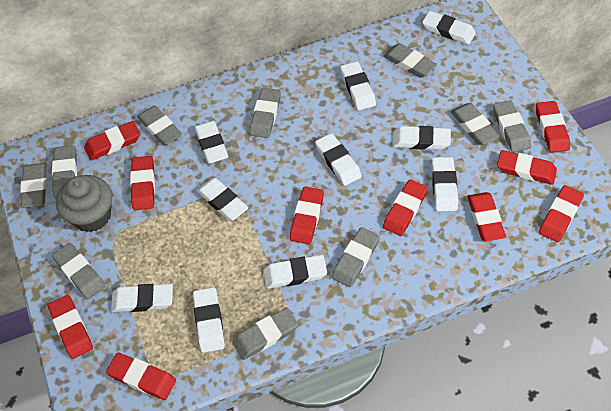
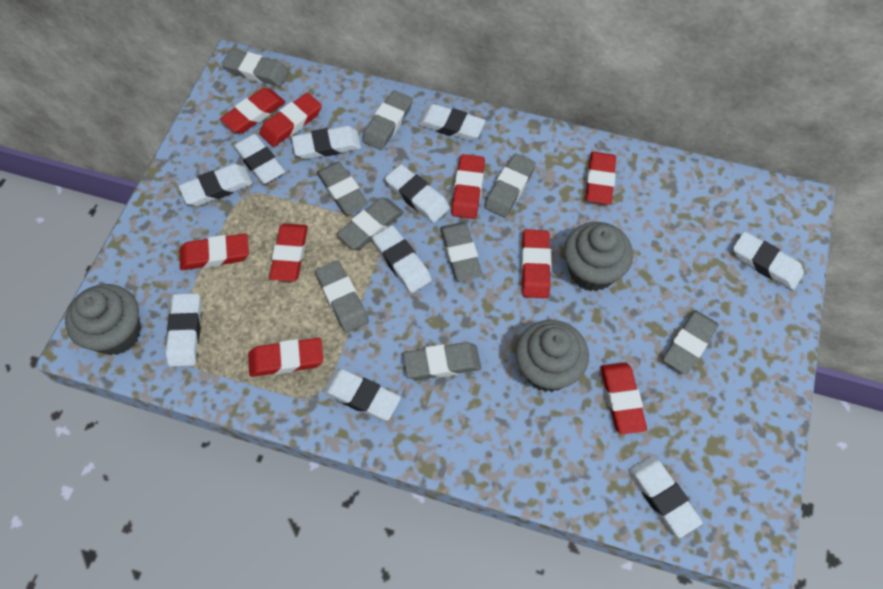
grey cupcake: 1 -> 3
grey eraser: 10 -> 9
red eraser: 10 -> 9

